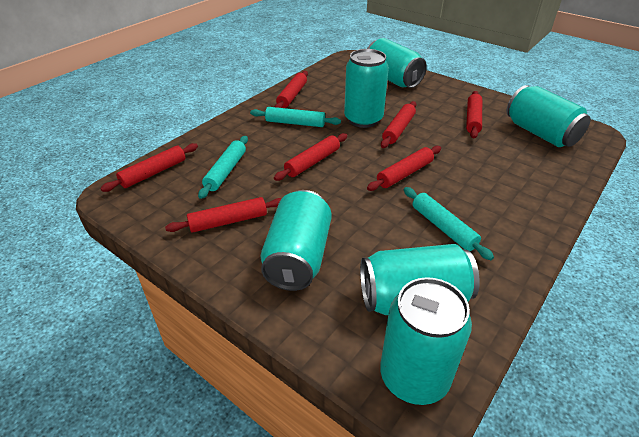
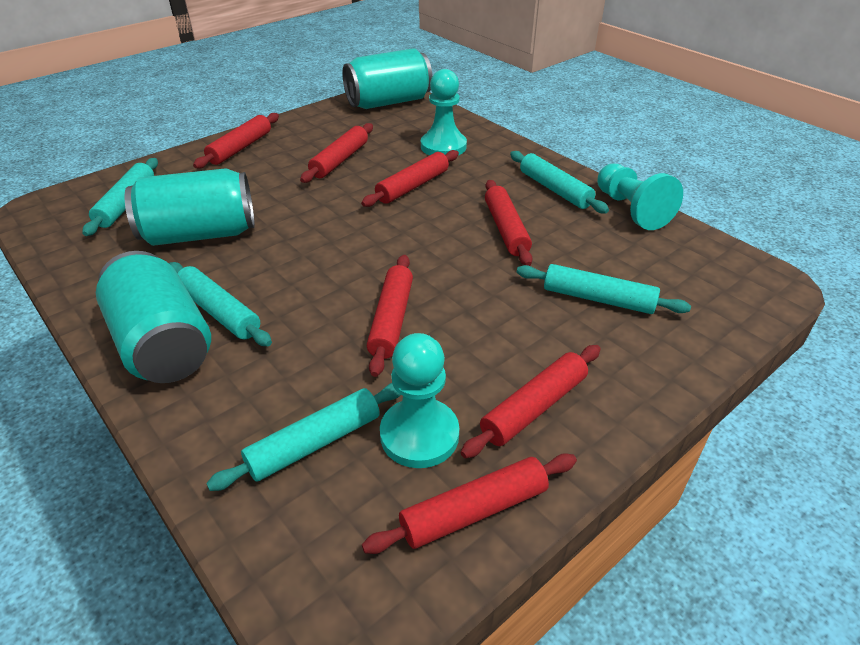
turquoise can: 6 -> 3
turquoise pawn: 0 -> 3
turquoise rolling pin: 3 -> 5

